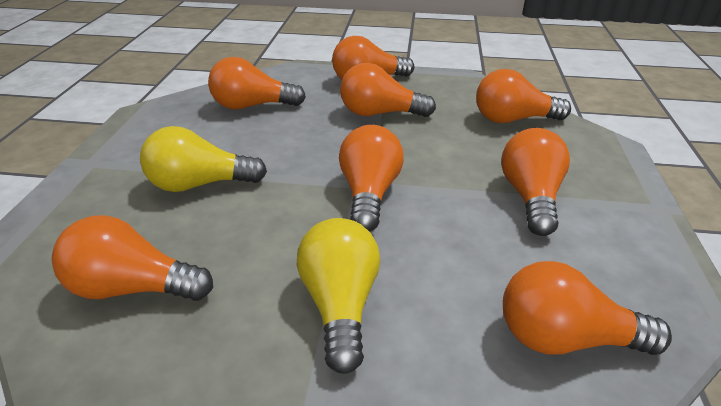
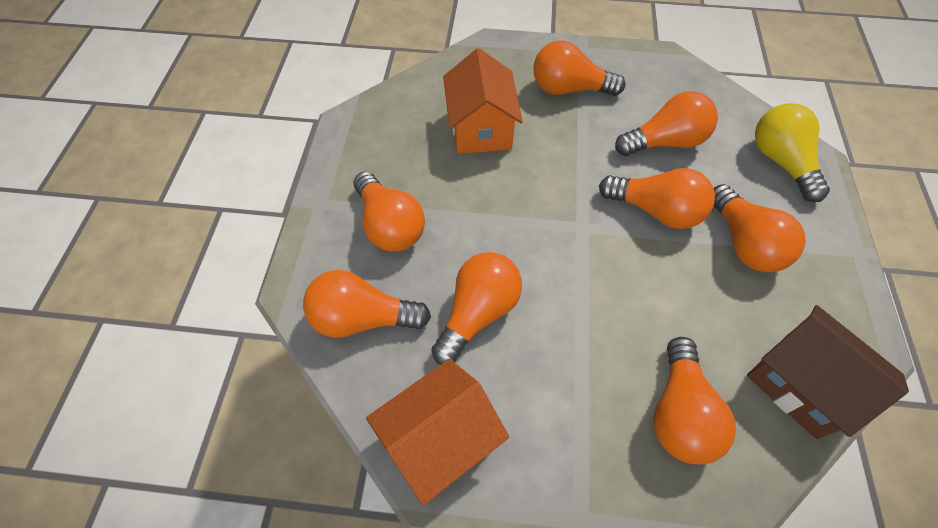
brown house: 0 -> 1
orange house: 0 -> 2
yellow light bulb: 2 -> 1

